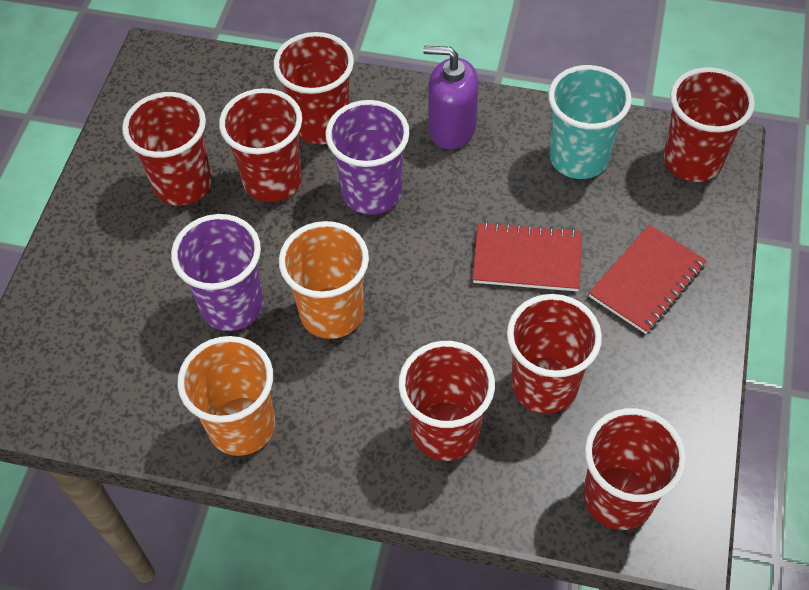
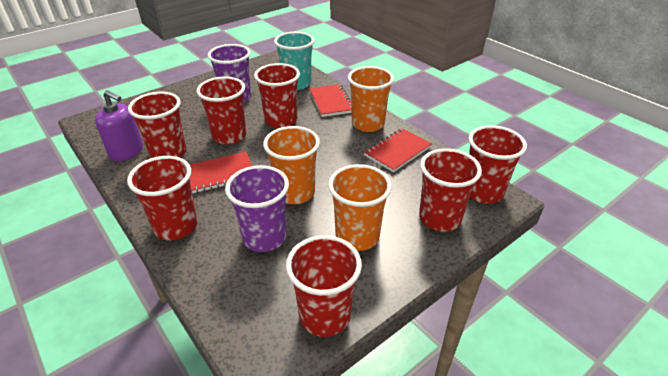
orange cup: 2 -> 3
red notebook: 2 -> 3

